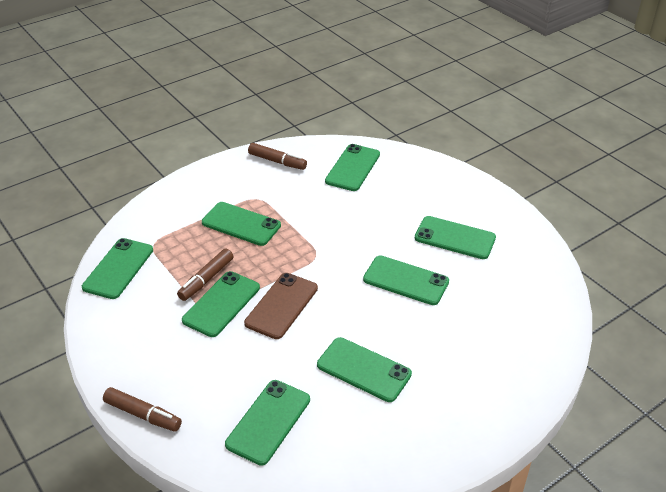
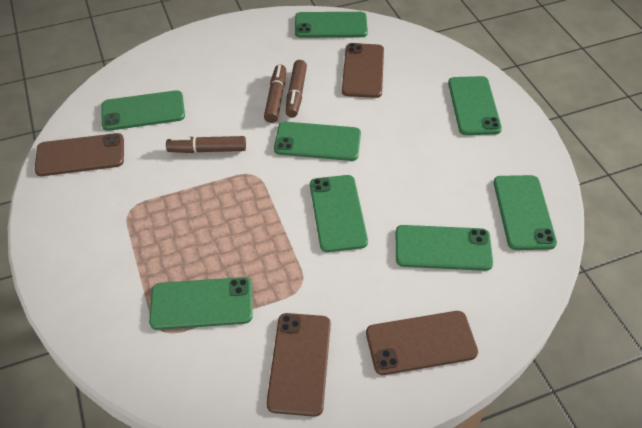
brown phone: 1 -> 4

